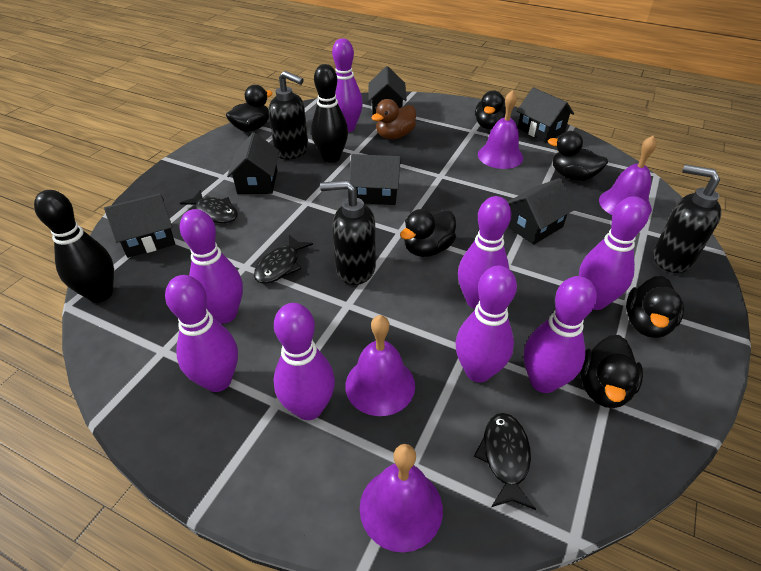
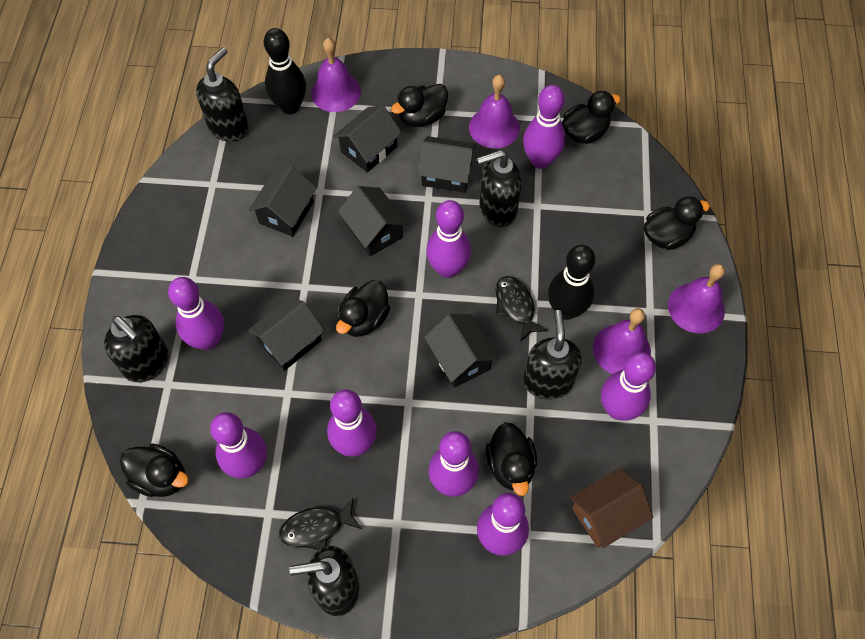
black fish: 3 -> 2
black soap dispenser: 3 -> 5
brown duck: 1 -> 0
brown house: 0 -> 1

